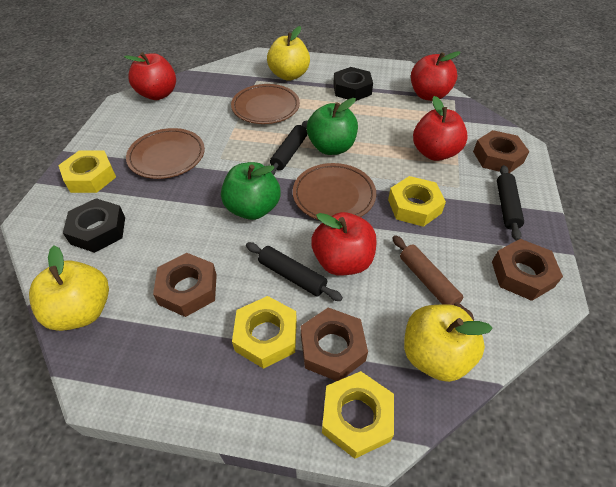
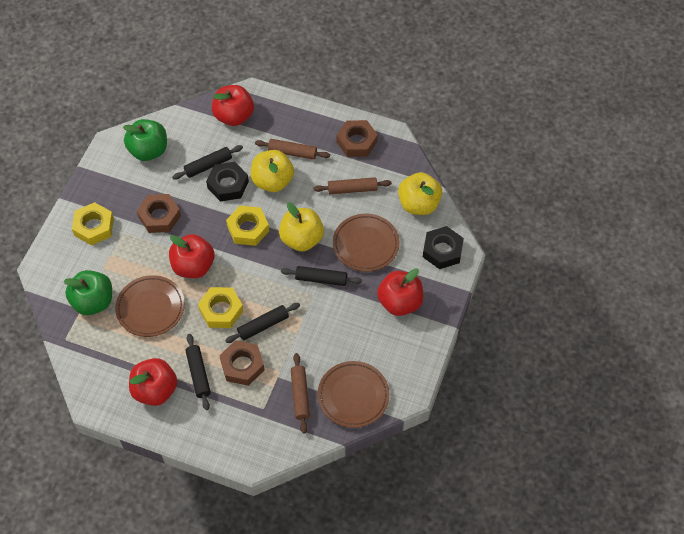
black rolling pin: 3 -> 4
brown nut: 4 -> 3
brown rolling pin: 1 -> 3
yellow nut: 4 -> 3

